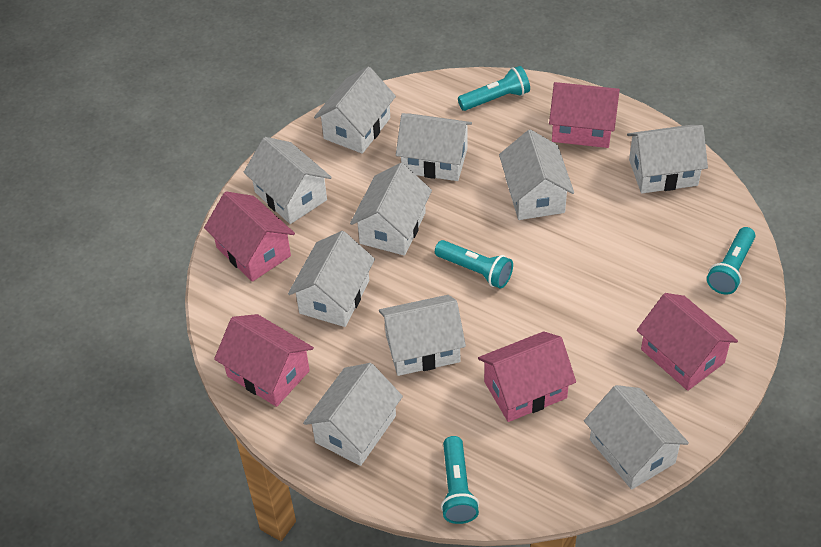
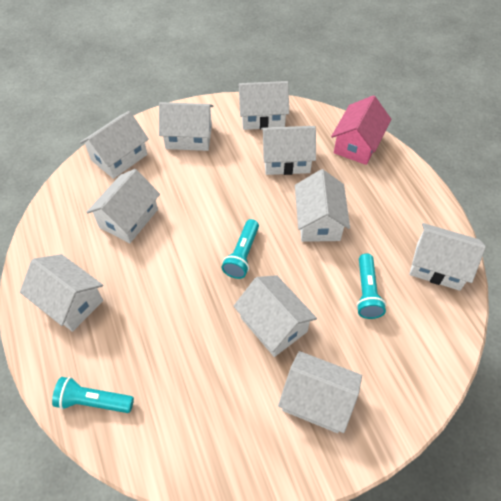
pink house: 5 -> 1
turquoise flashlight: 4 -> 3

